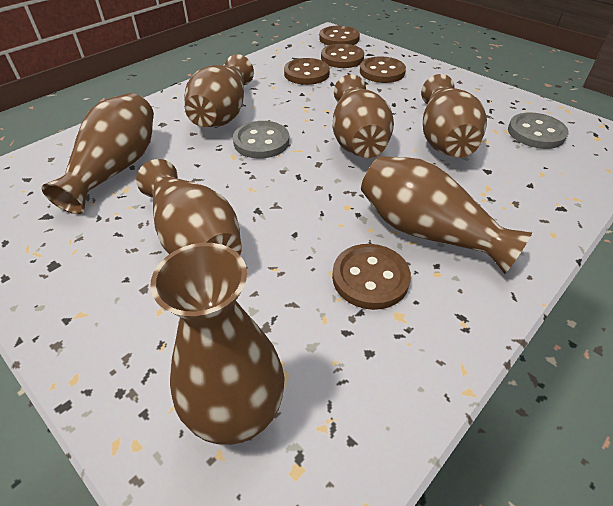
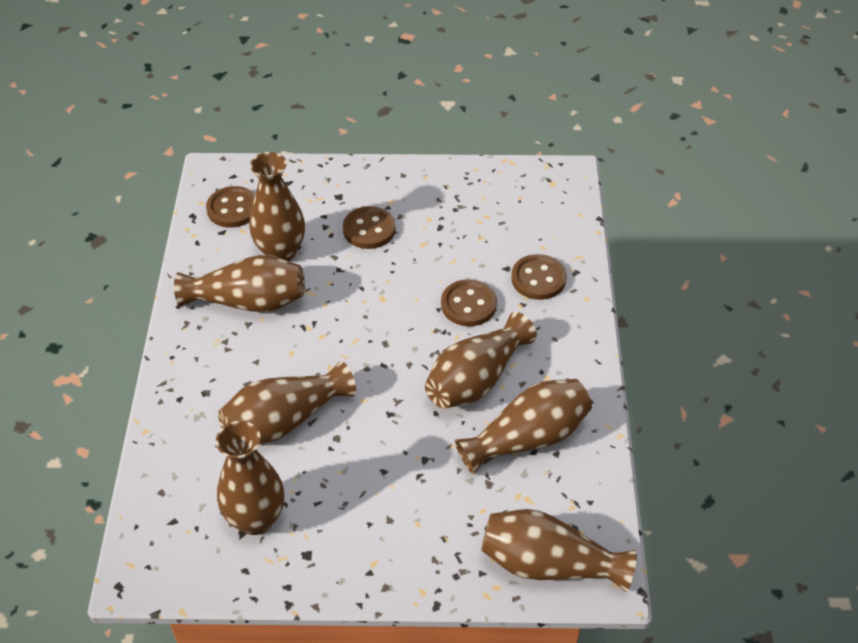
brown button: 5 -> 4
grey button: 2 -> 0

